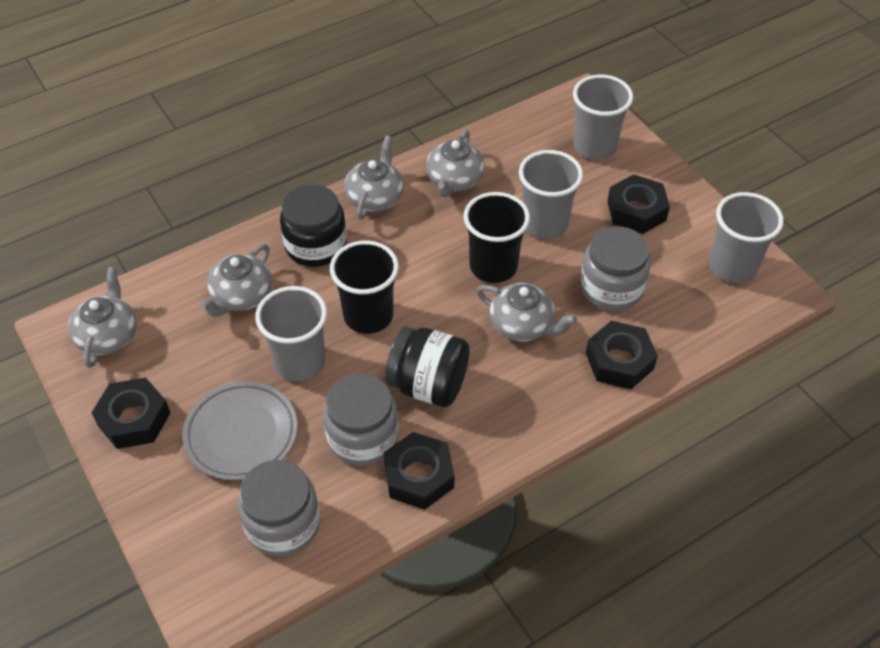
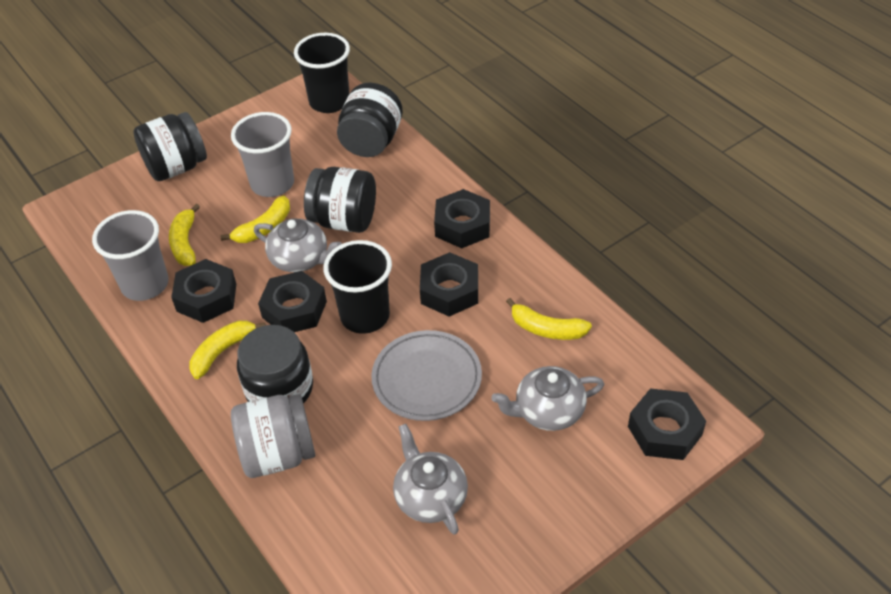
black jar: 2 -> 4
black nut: 4 -> 5
grey cup: 4 -> 2
grey jar: 3 -> 1
grey teapot: 5 -> 3
yellow banana: 0 -> 4

